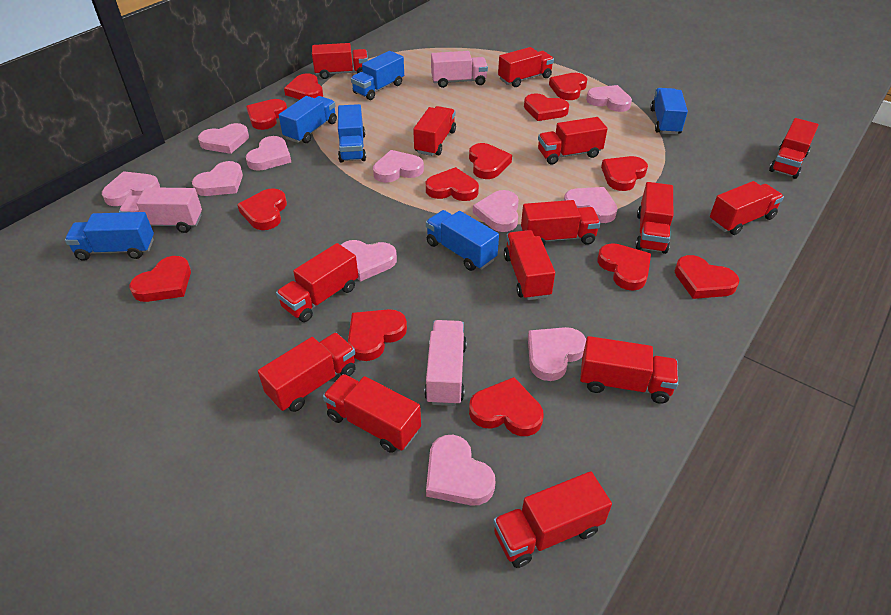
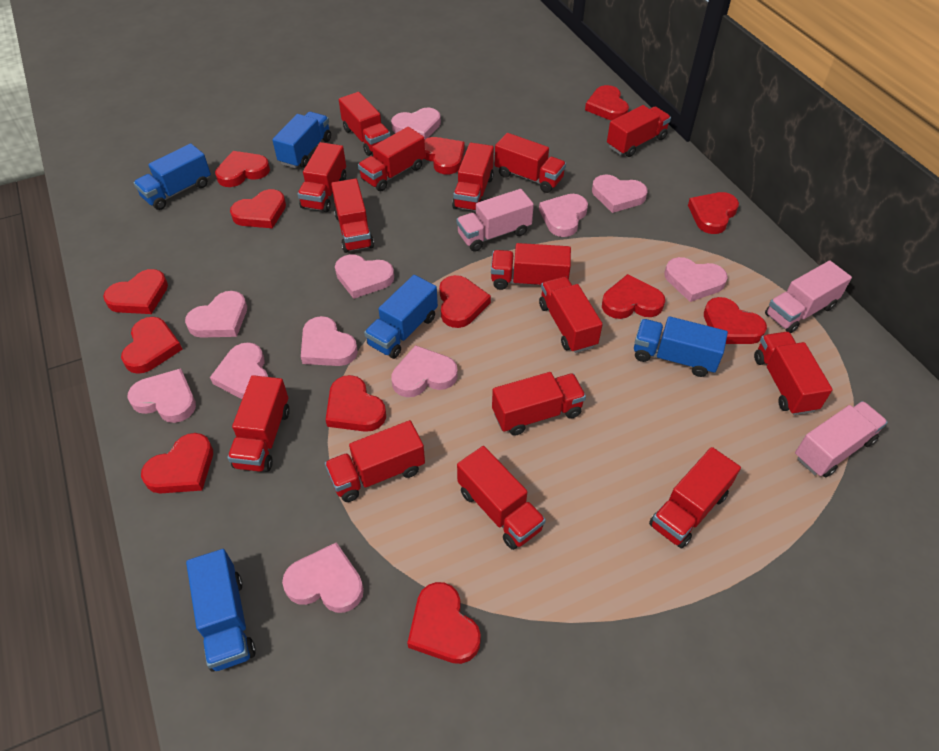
blue truck: 6 -> 5
red truck: 14 -> 15

